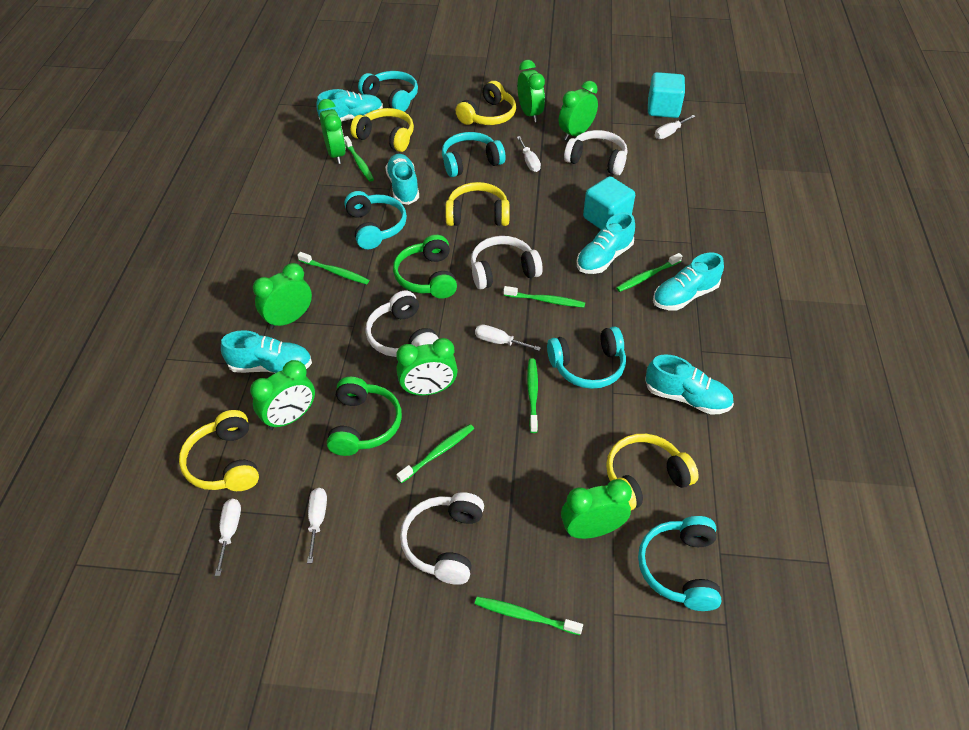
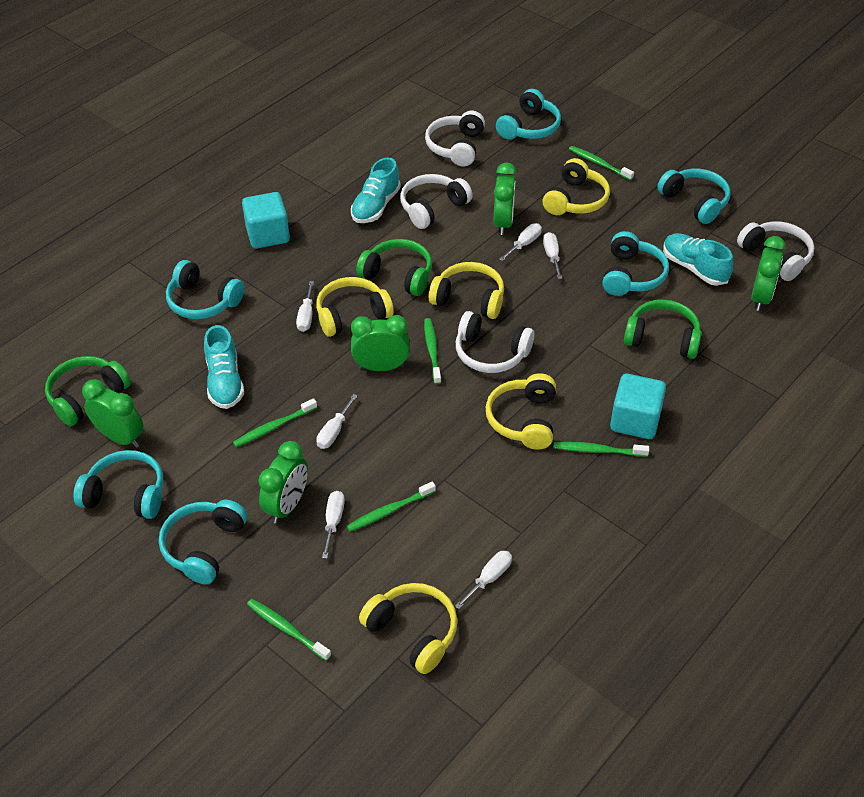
green clock: 7 -> 5
green headphones: 2 -> 3
green toothbrush: 7 -> 6
turquoise headphones: 5 -> 6
turquoise shoe: 6 -> 3
white screwdriver: 5 -> 6

